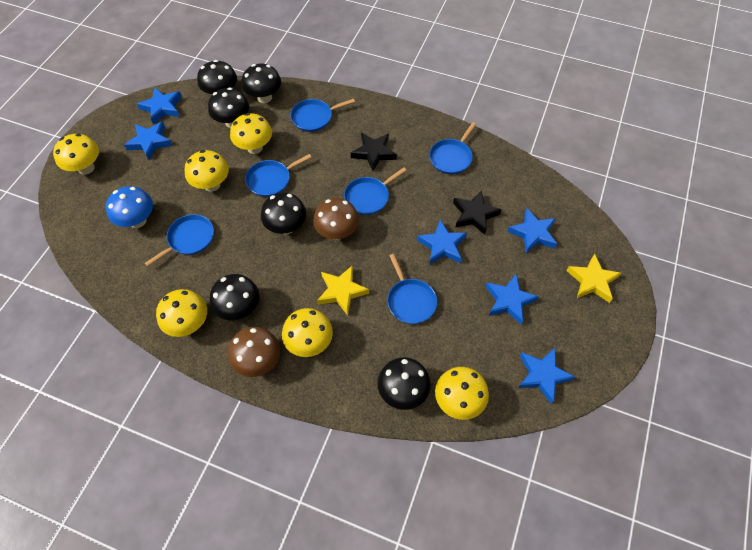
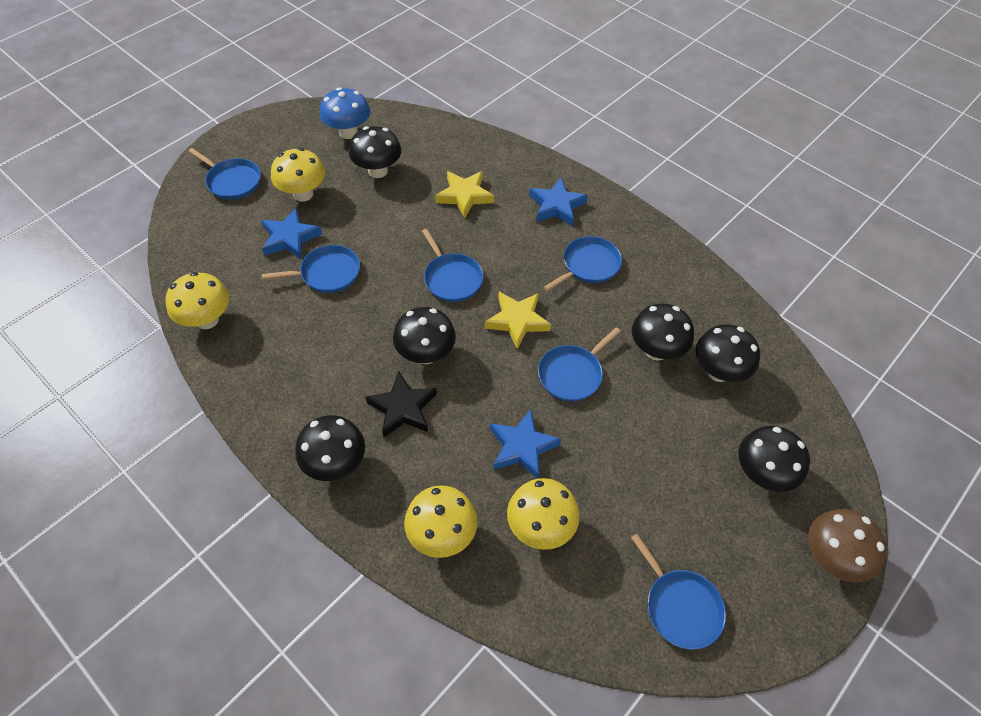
black star: 2 -> 1
blue star: 6 -> 3
brown mushroom: 2 -> 1
yellow mushroom: 6 -> 4

